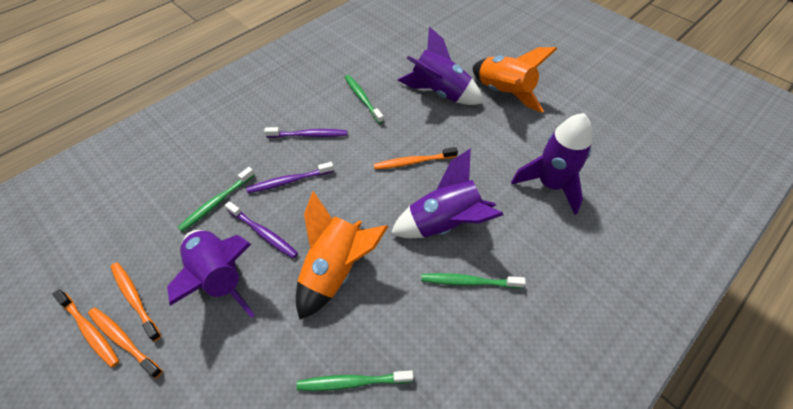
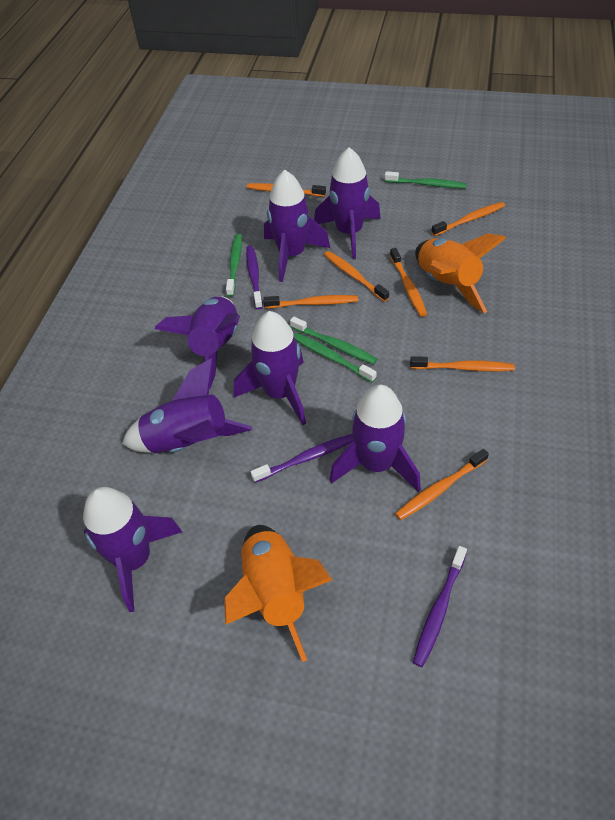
orange toothbrush: 4 -> 7
purple rocket: 4 -> 7

